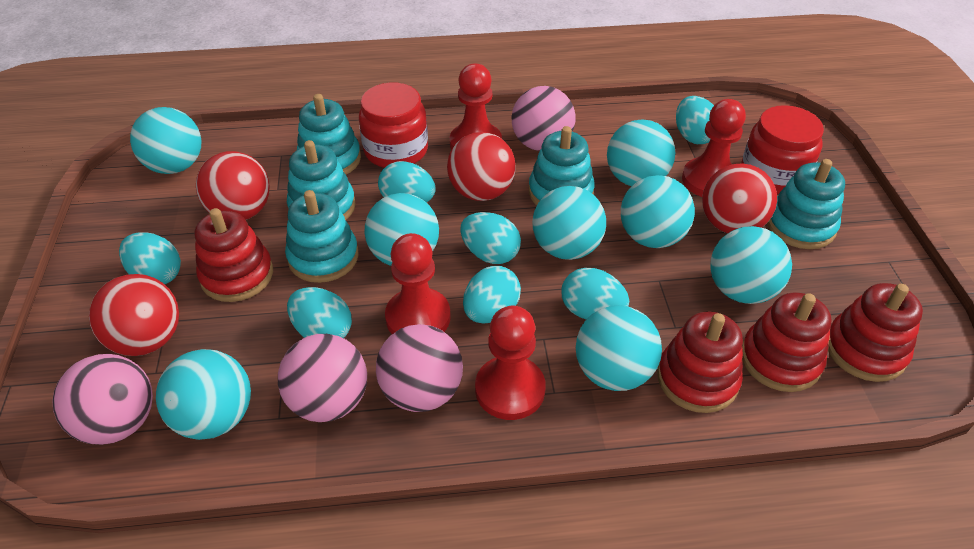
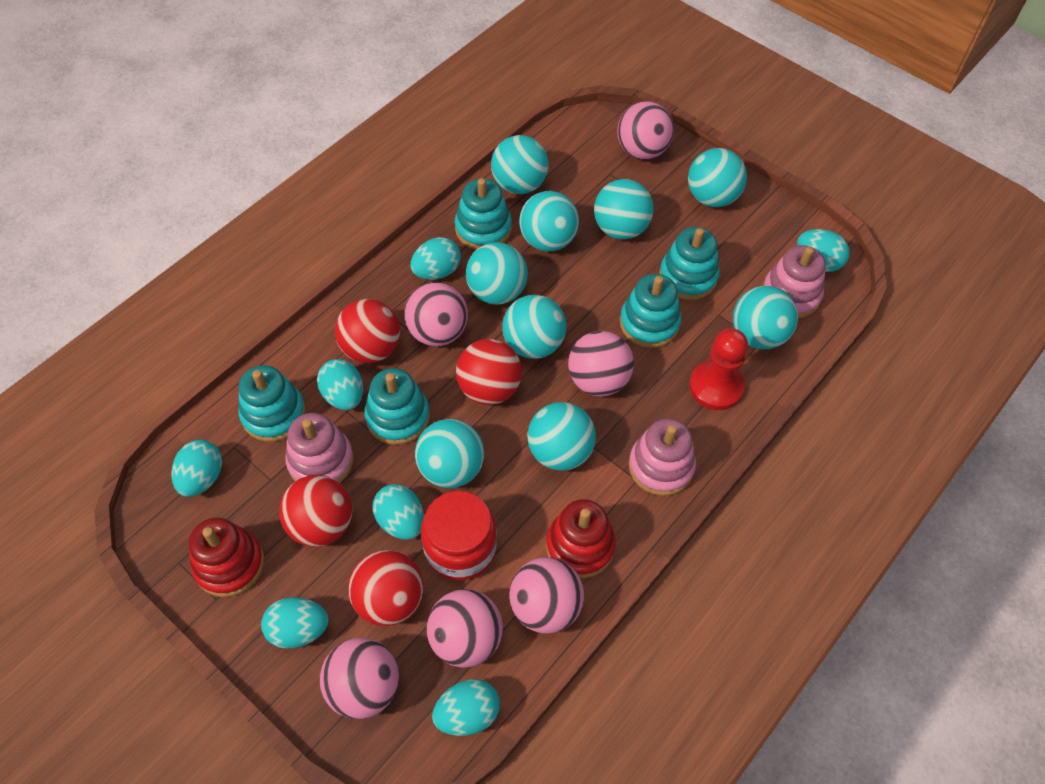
pink ball: 4 -> 6
pink stacking toy: 0 -> 3
red jar: 2 -> 1
red pawn: 4 -> 1
red stacking toy: 4 -> 2
turquoise ball: 8 -> 9

